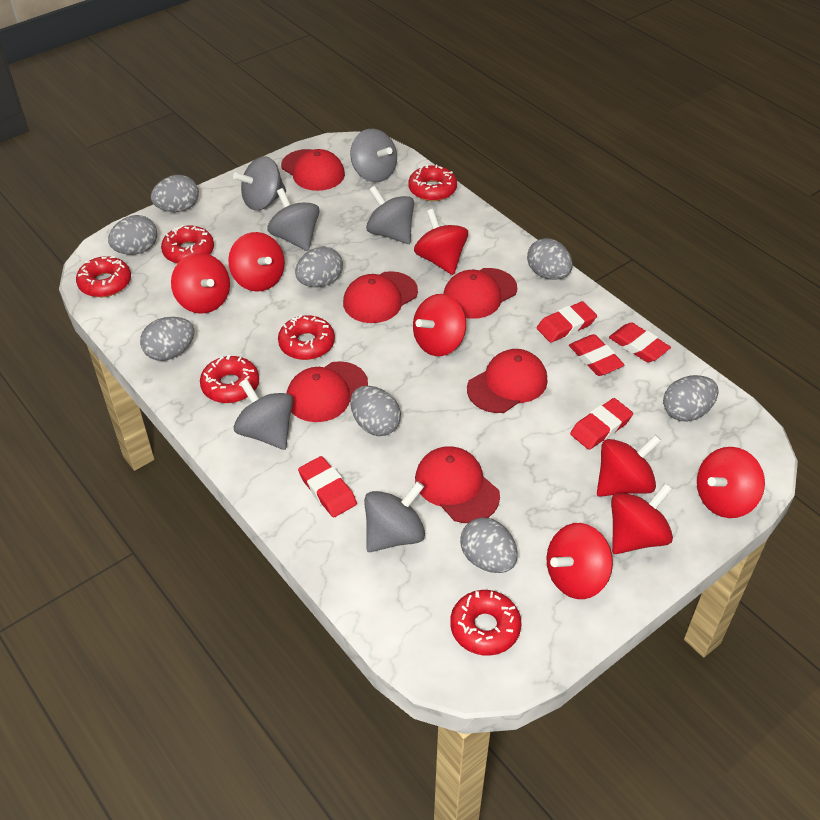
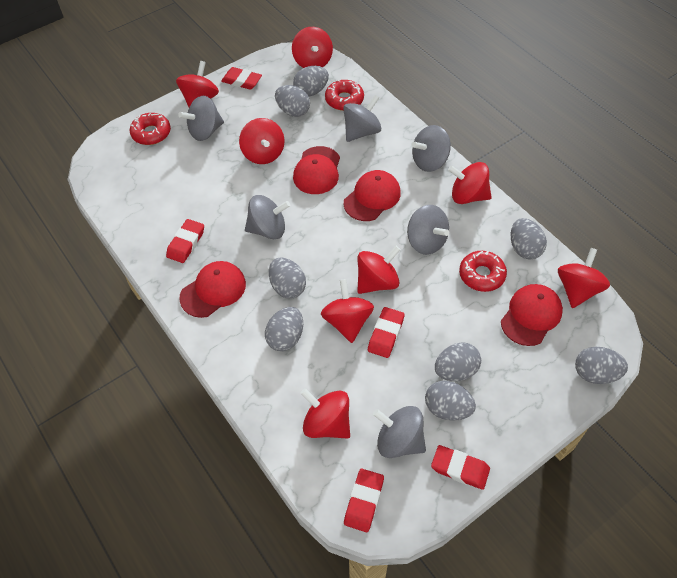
red cap: 6 -> 4
red donut: 6 -> 3

